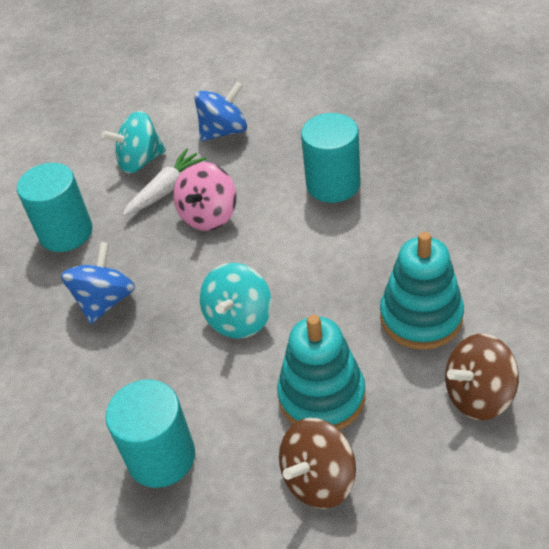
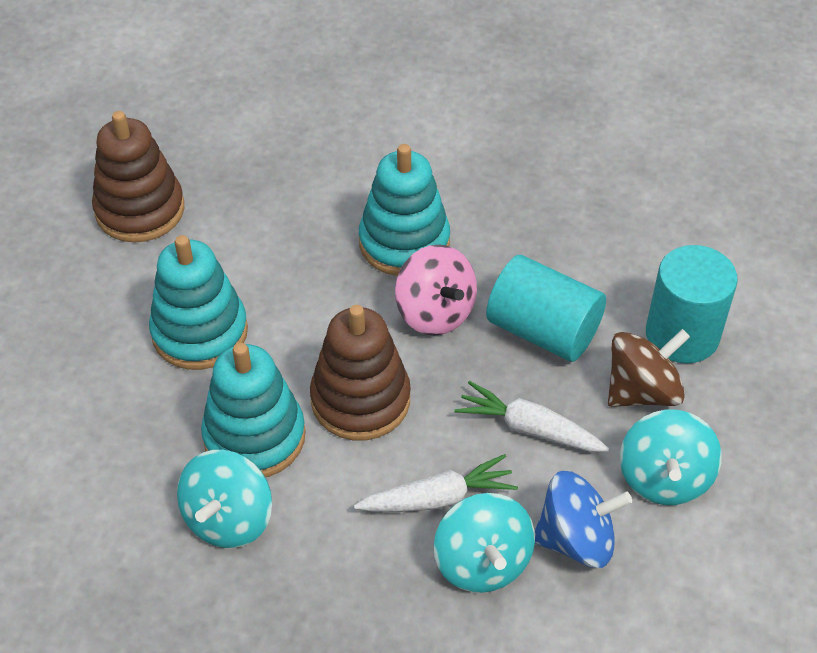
blue spinning top: 2 -> 1
brown spinning top: 2 -> 1
brown stacking toy: 0 -> 2
turquoise cylinder: 3 -> 2
turquoise spinning top: 2 -> 3
turquoise stacking toy: 2 -> 3
white carrot: 1 -> 2

